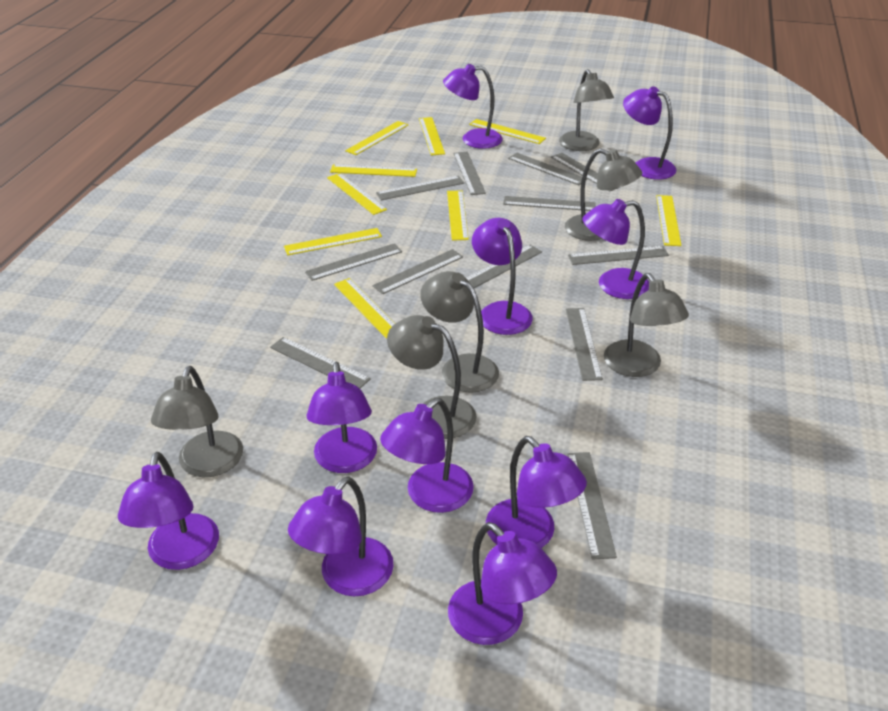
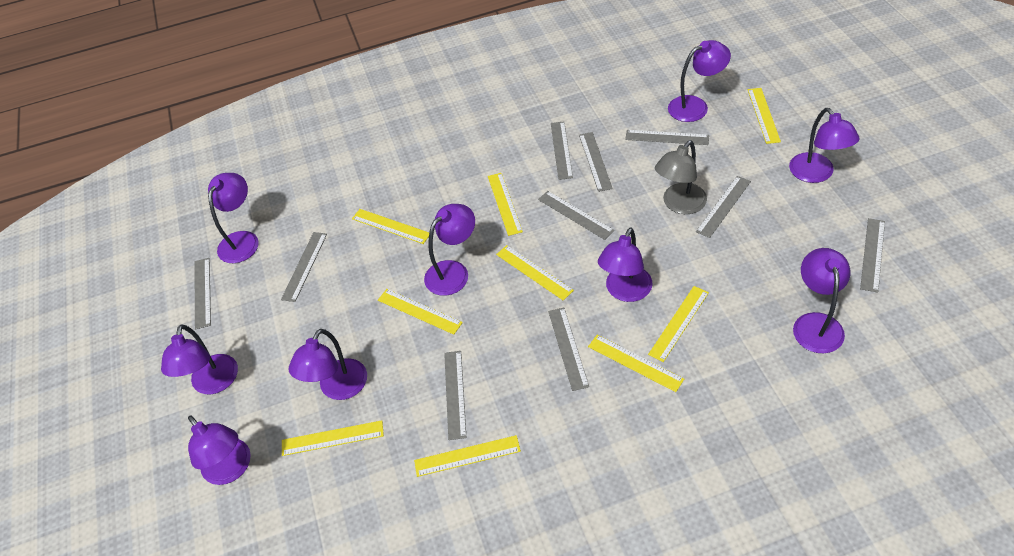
grey lamp: 6 -> 1
grey ruler: 12 -> 10
purple lamp: 10 -> 9

